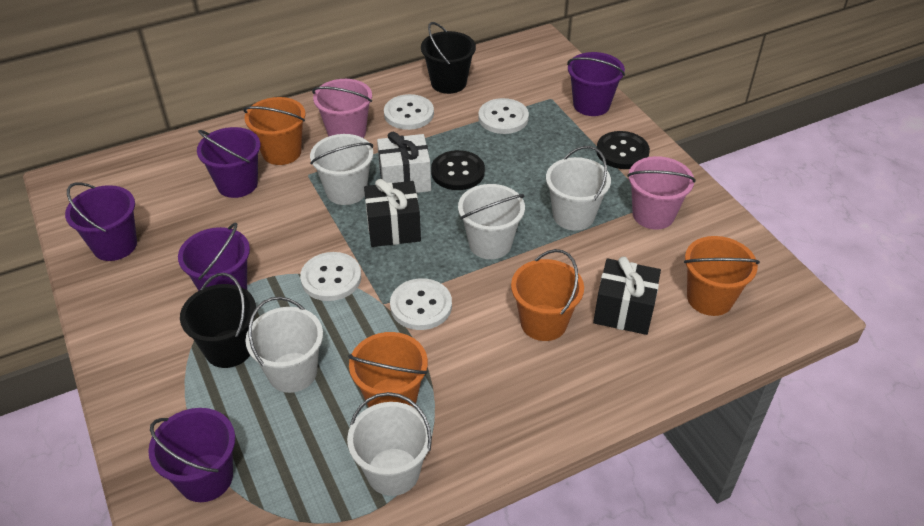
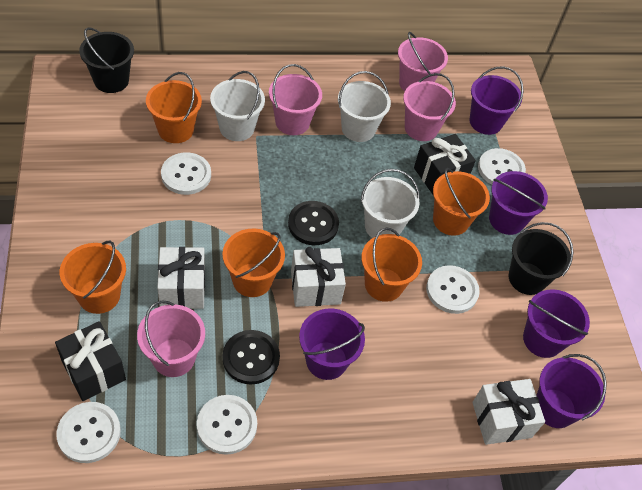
orange bucket: 4 -> 5
pink bucket: 2 -> 4
white bucket: 5 -> 3
white button: 4 -> 5
white gift: 1 -> 3

